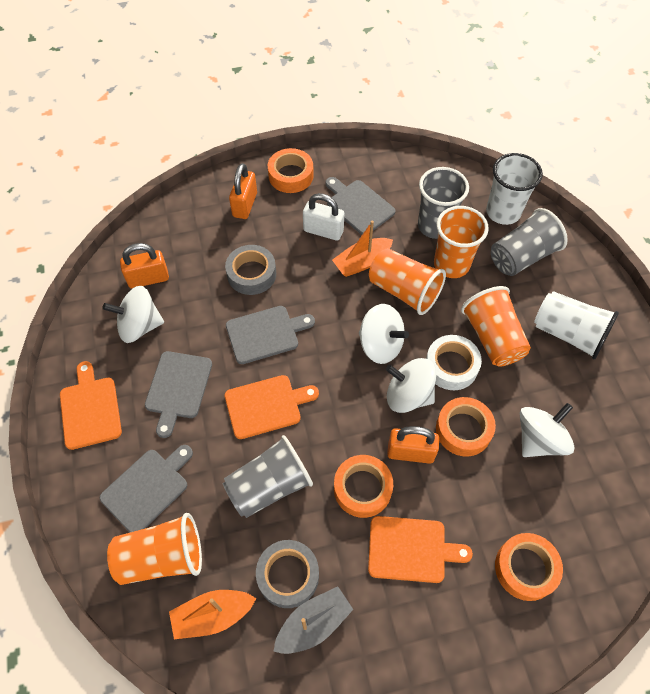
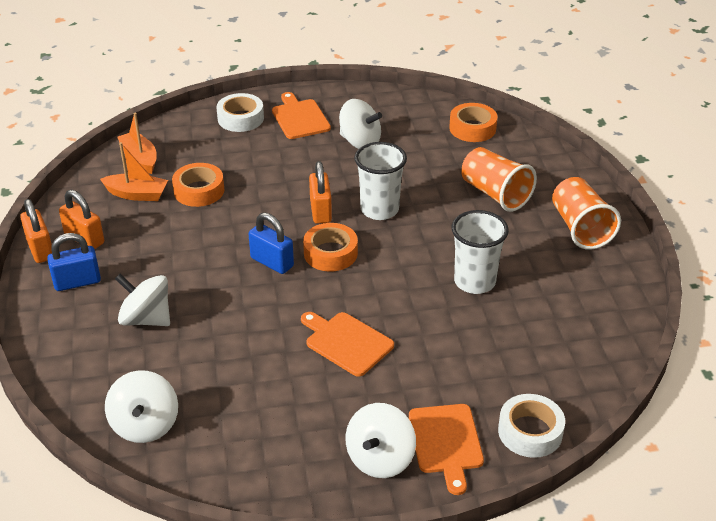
blue padlock: 0 -> 2
grey boat: 1 -> 0
grey cup: 3 -> 0
grey cutting board: 4 -> 0
grey tape: 2 -> 0
orange cup: 4 -> 2
orange tape: 4 -> 3
white padlock: 1 -> 0
white tape: 1 -> 2

